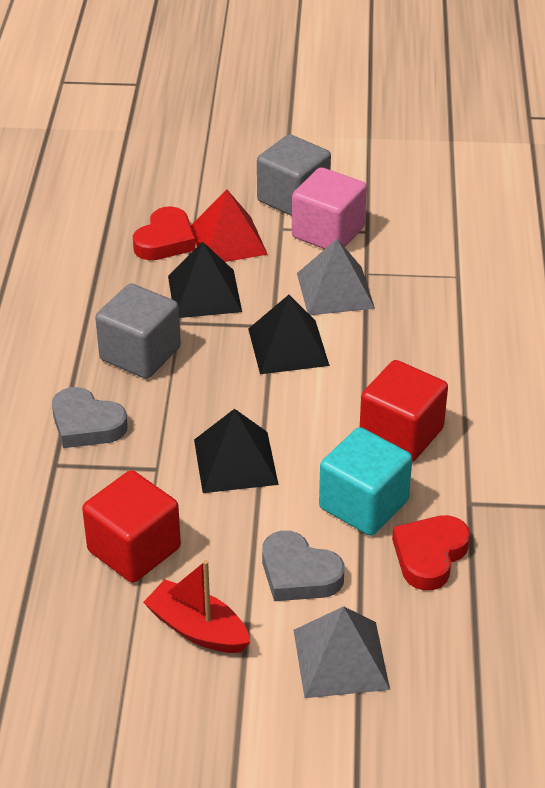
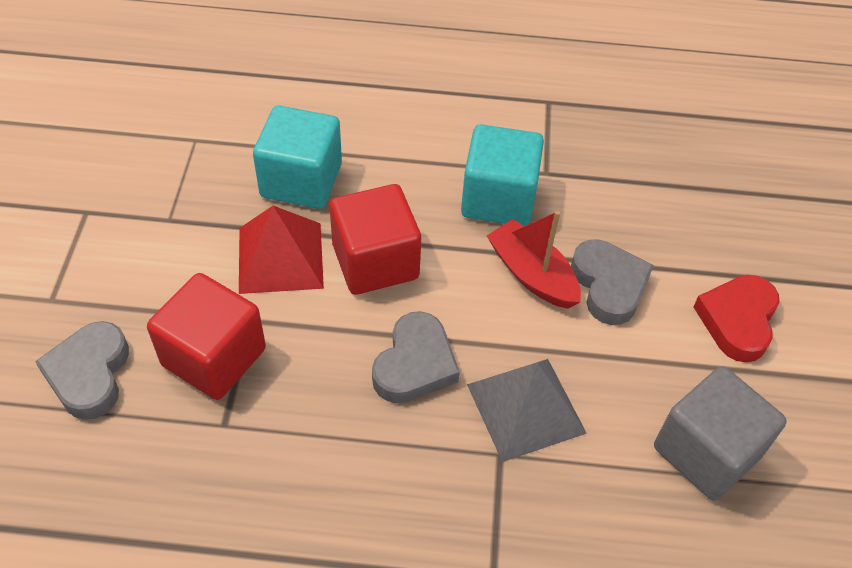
black pyramid: 3 -> 0
grey cube: 2 -> 1
grey heart: 2 -> 3
grey pyramid: 2 -> 1
pink cube: 1 -> 0
red heart: 2 -> 1
turquoise cube: 1 -> 2

